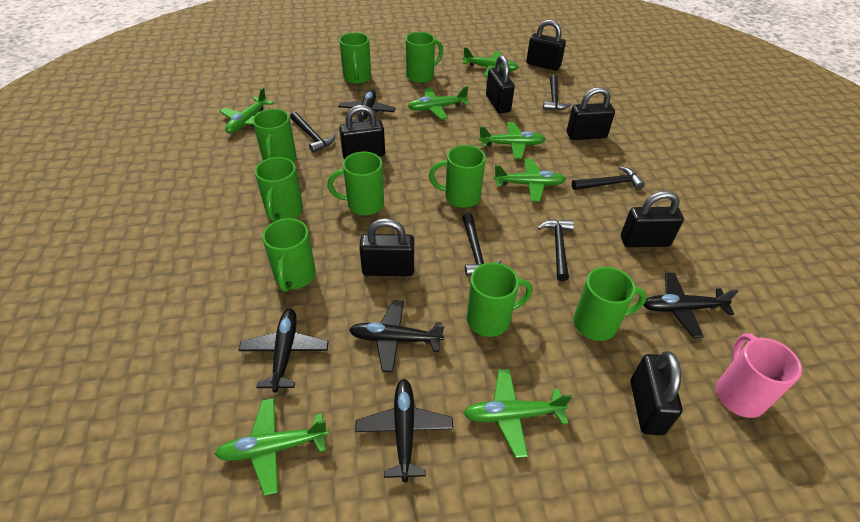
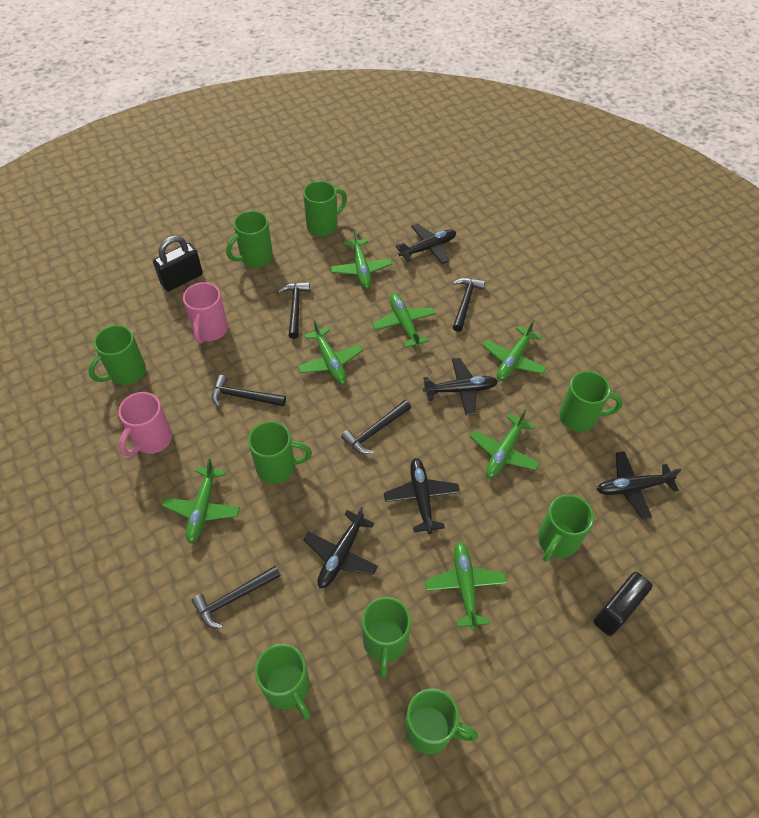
black padlock: 7 -> 2
pink mug: 1 -> 2

